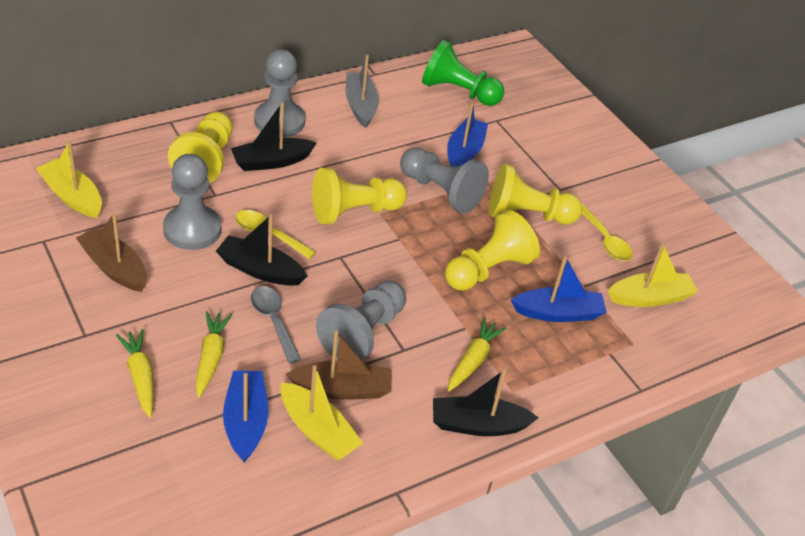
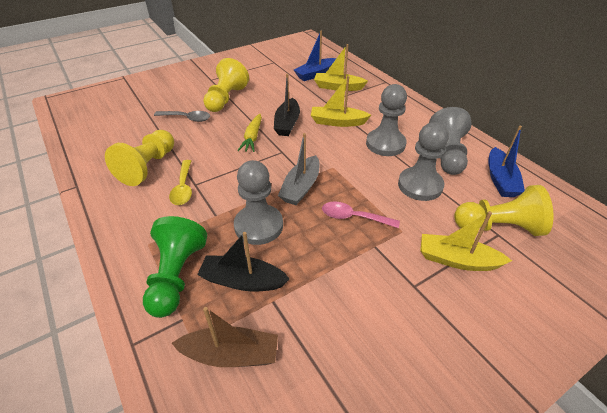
black boat: 3 -> 2
blue boat: 3 -> 2
brown boat: 2 -> 1
pink spoon: 0 -> 1
yellow carrot: 3 -> 1
yellow pawn: 4 -> 3
yellow spoon: 2 -> 1

